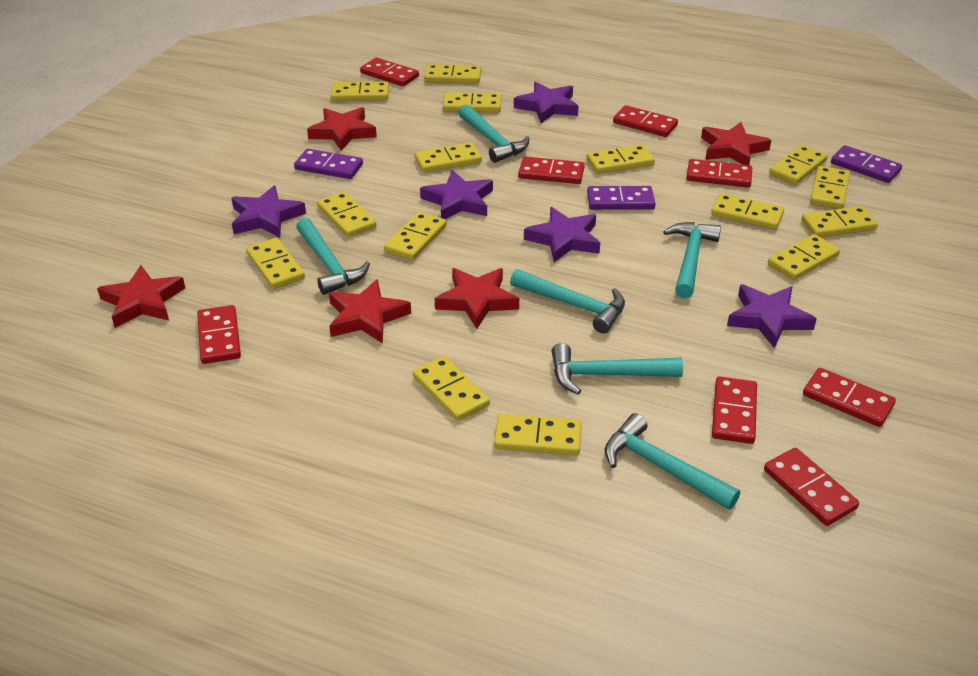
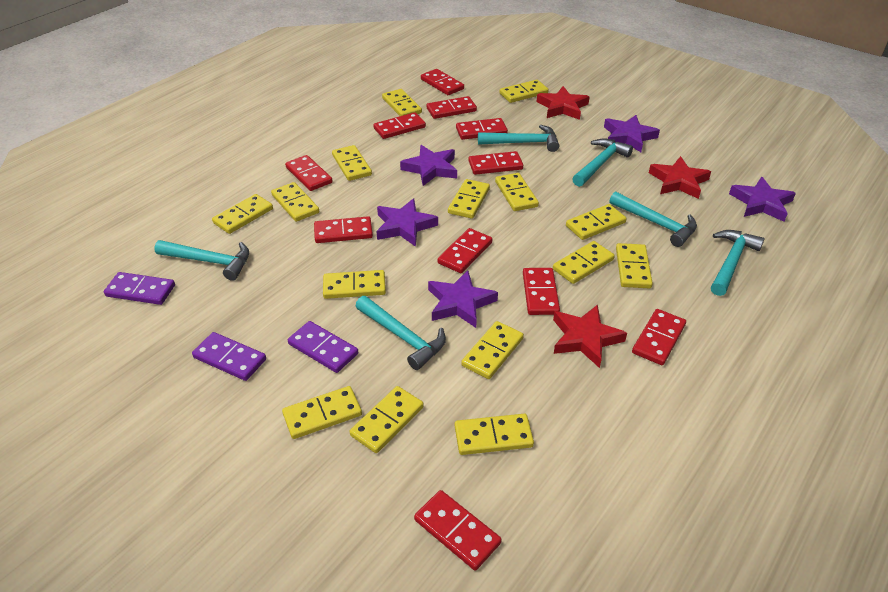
red domino: 8 -> 11
red star: 5 -> 3

